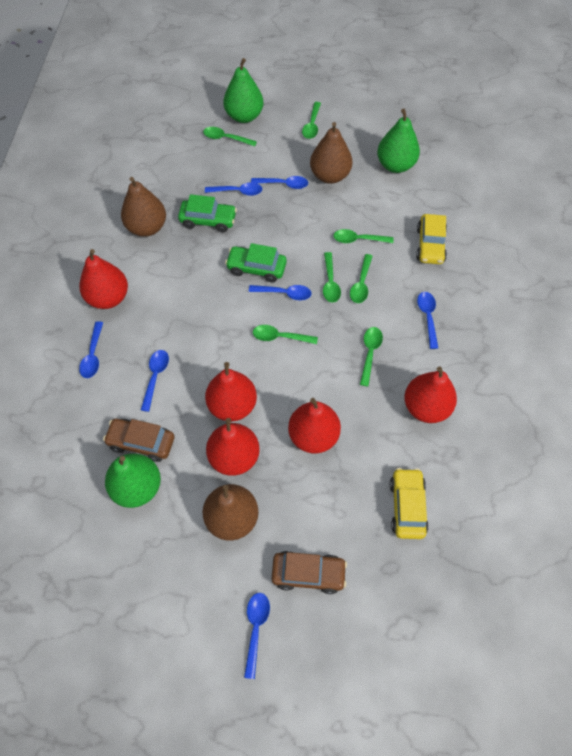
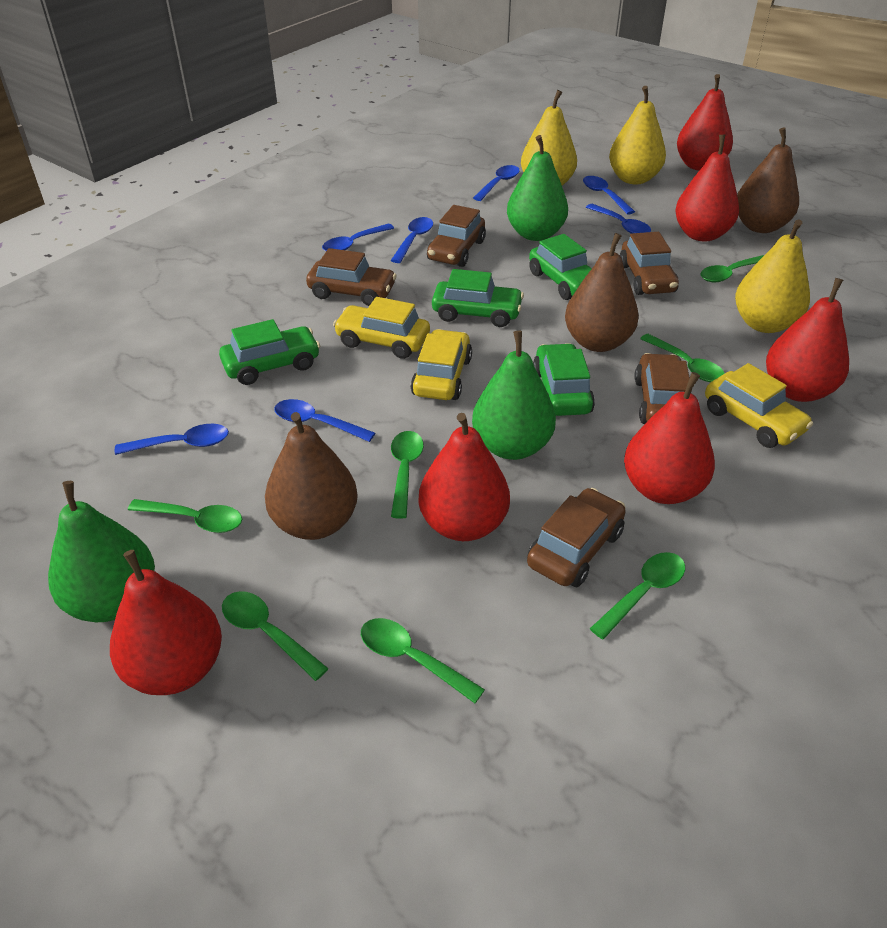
brown car: 2 -> 5
green car: 2 -> 4
red pear: 5 -> 6
yellow car: 2 -> 3
yellow pear: 0 -> 3

